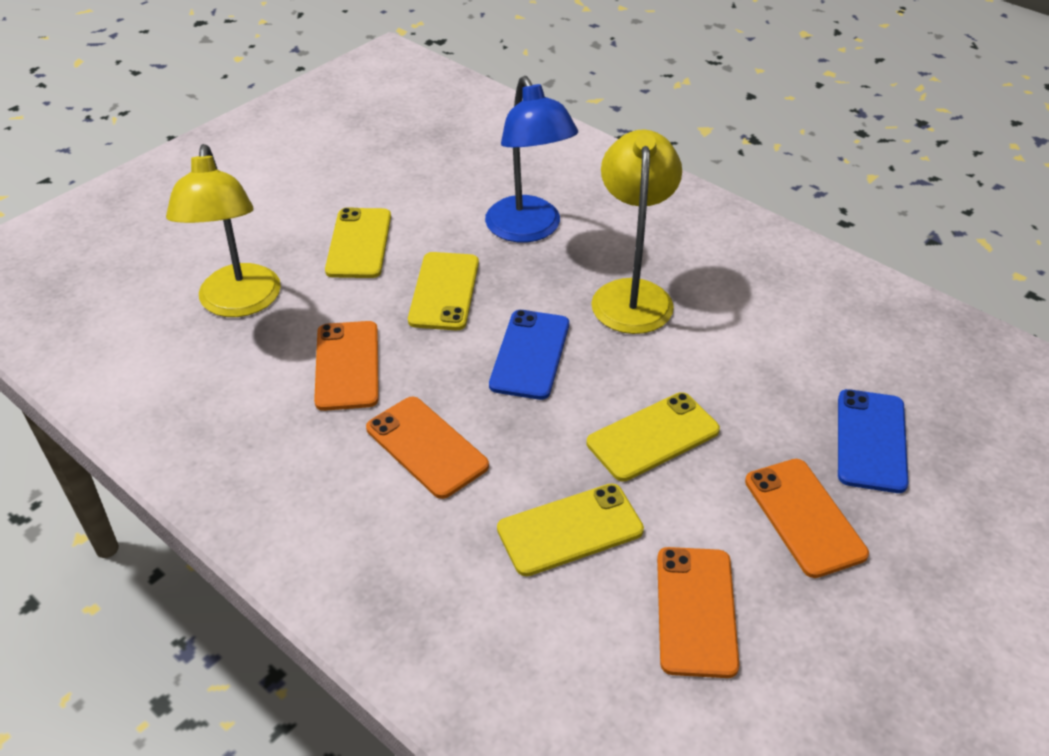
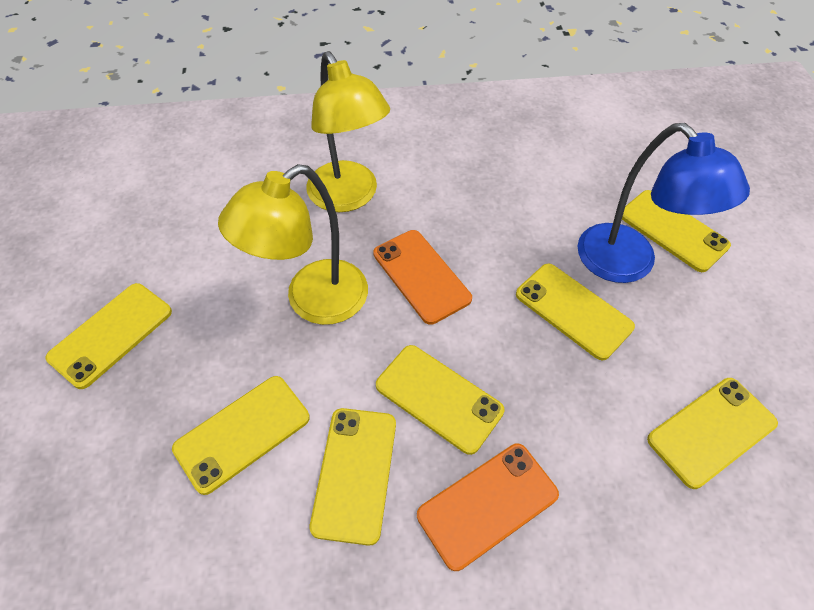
blue phone: 2 -> 0
orange phone: 4 -> 2
yellow phone: 4 -> 7

